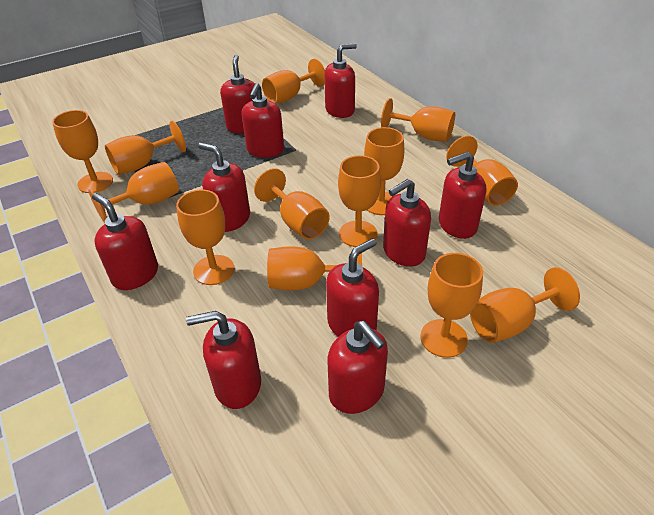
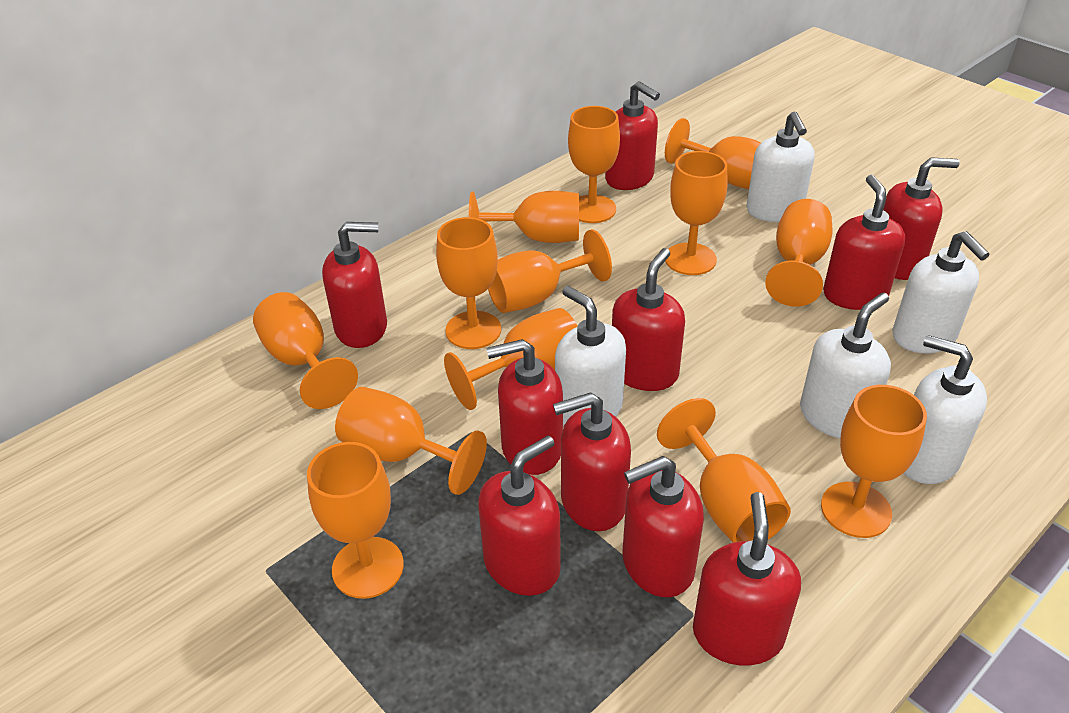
white soap dispenser: 0 -> 5

